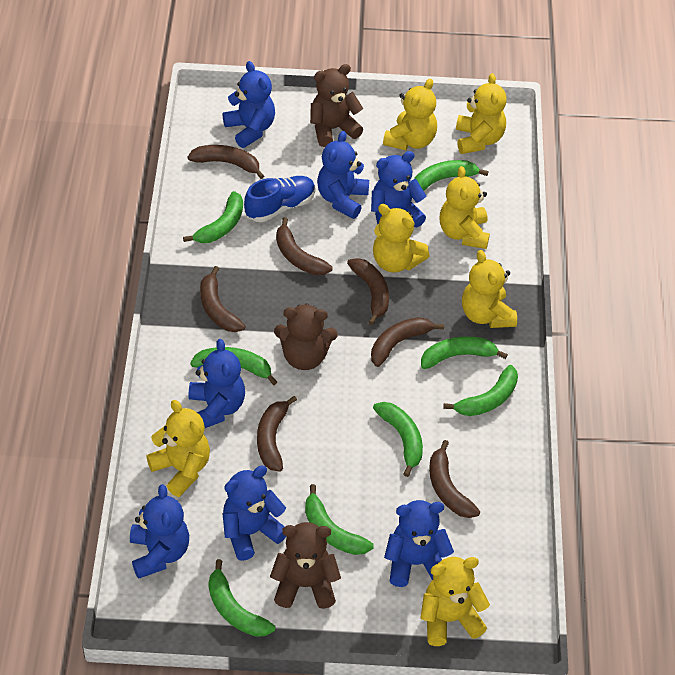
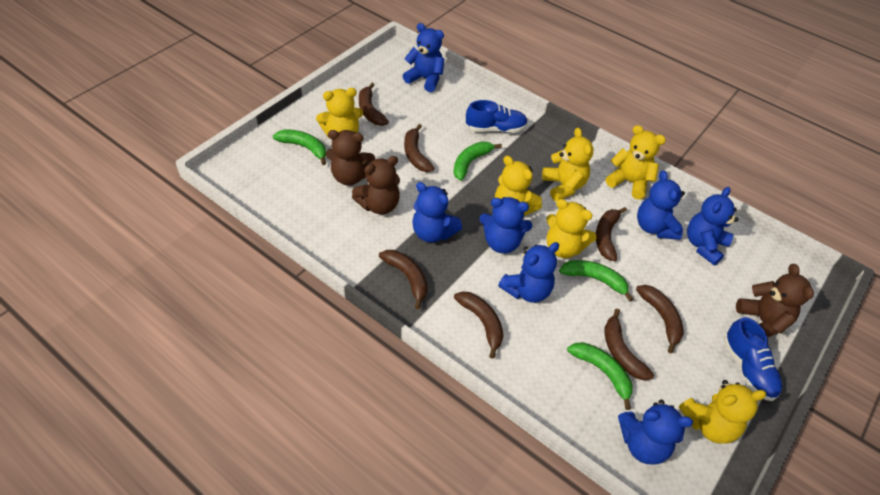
blue shoe: 1 -> 2
green banana: 8 -> 4
yellow teddy bear: 7 -> 6

